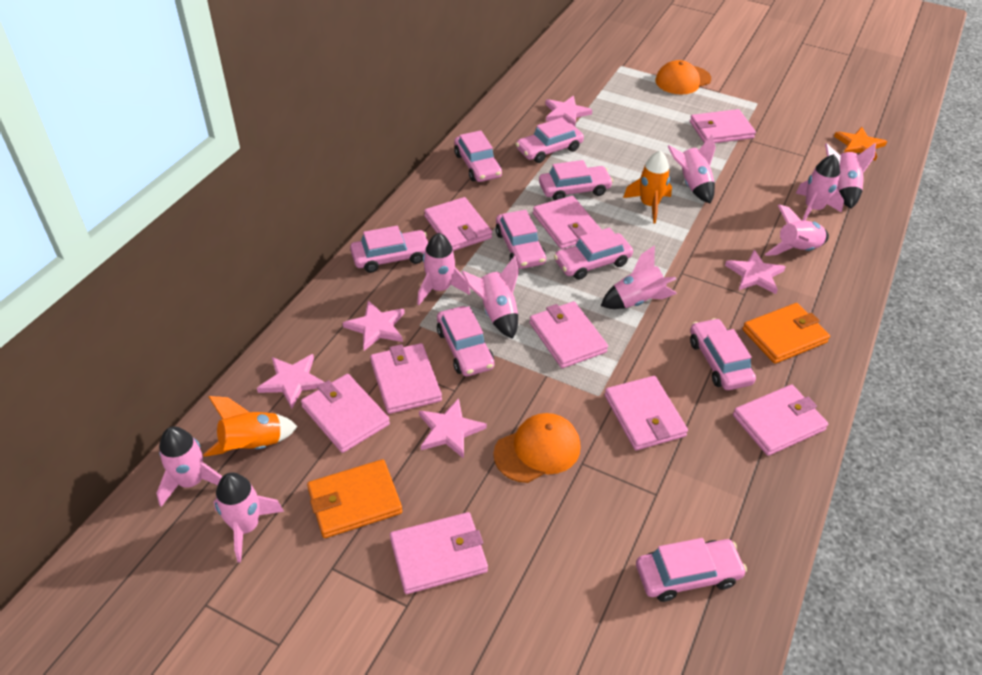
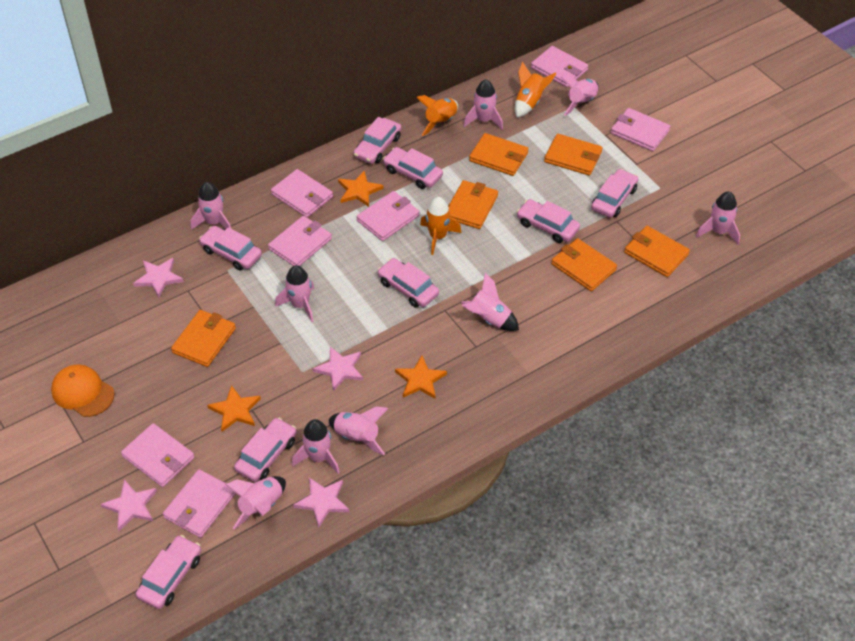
orange cap: 2 -> 1
orange rocket: 2 -> 3
orange star: 1 -> 3
orange wallet: 2 -> 6
pink car: 9 -> 8
pink star: 5 -> 4
pink wallet: 9 -> 7

